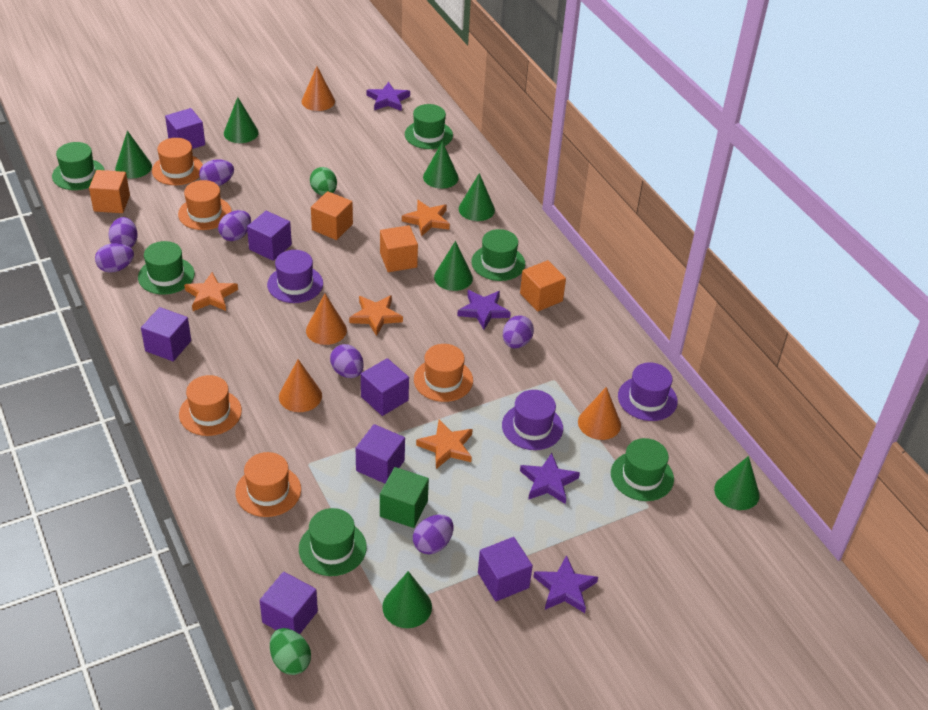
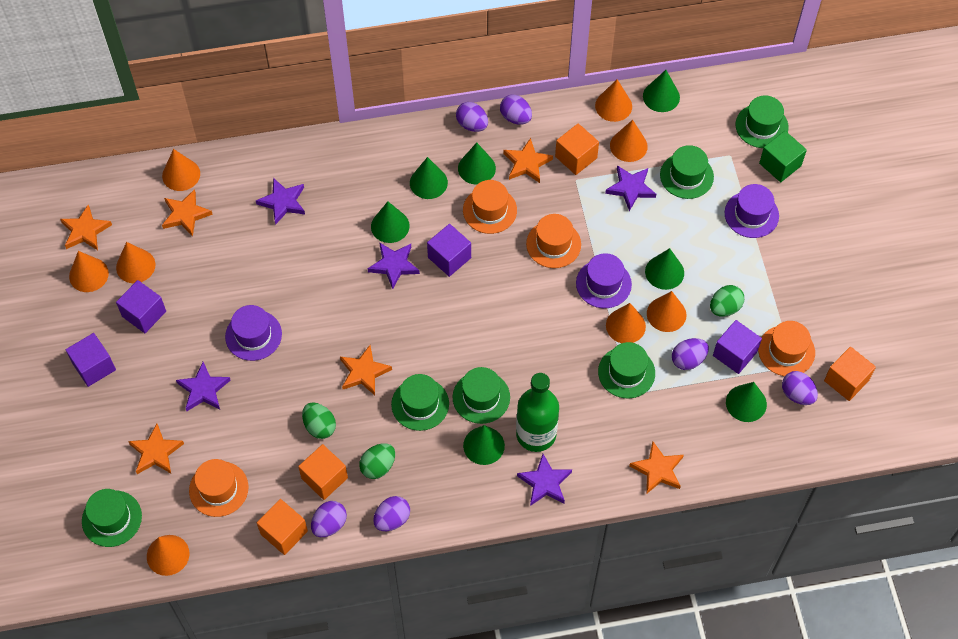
green bottle: 0 -> 1
green egg: 2 -> 3
orange cone: 4 -> 8
orange hat: 5 -> 4
orange star: 4 -> 6
purple cube: 7 -> 4
purple egg: 7 -> 6
purple star: 4 -> 5

